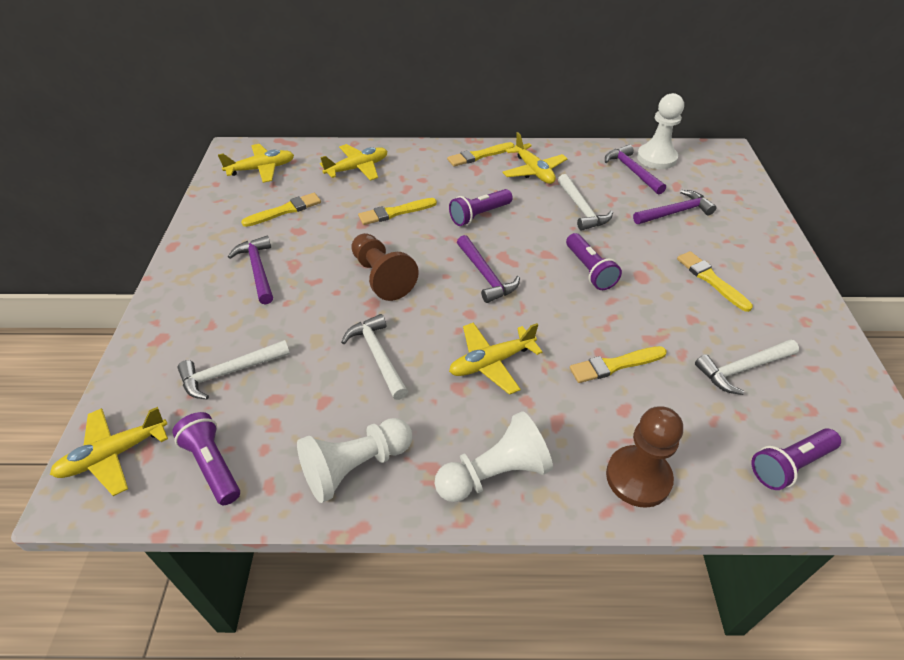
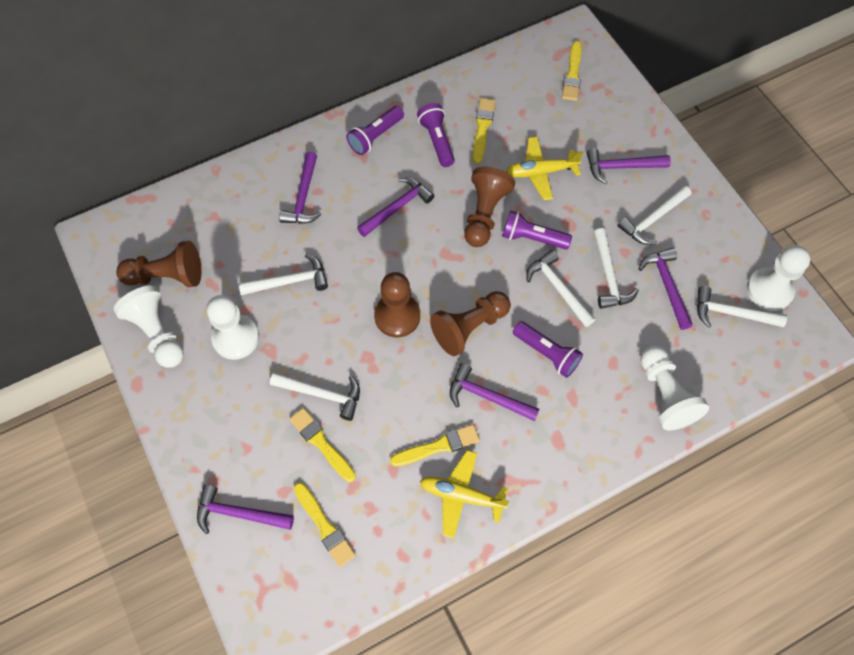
brown pawn: 2 -> 4
purple hammer: 4 -> 6
white hammer: 4 -> 6
white pawn: 3 -> 4
yellow plane: 5 -> 2

